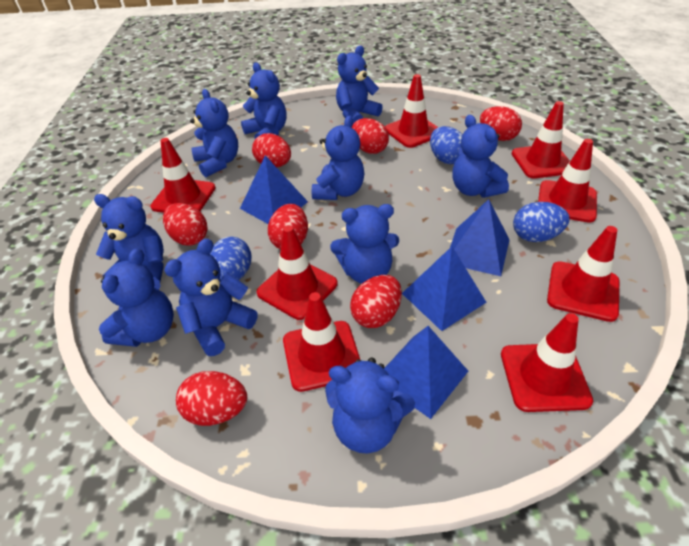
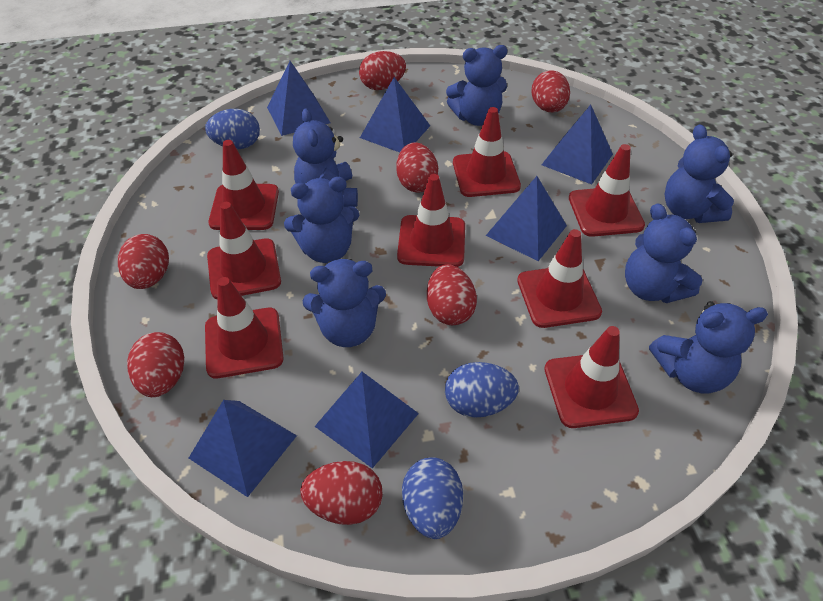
blue pyramid: 4 -> 6
blue teddy bear: 10 -> 7

